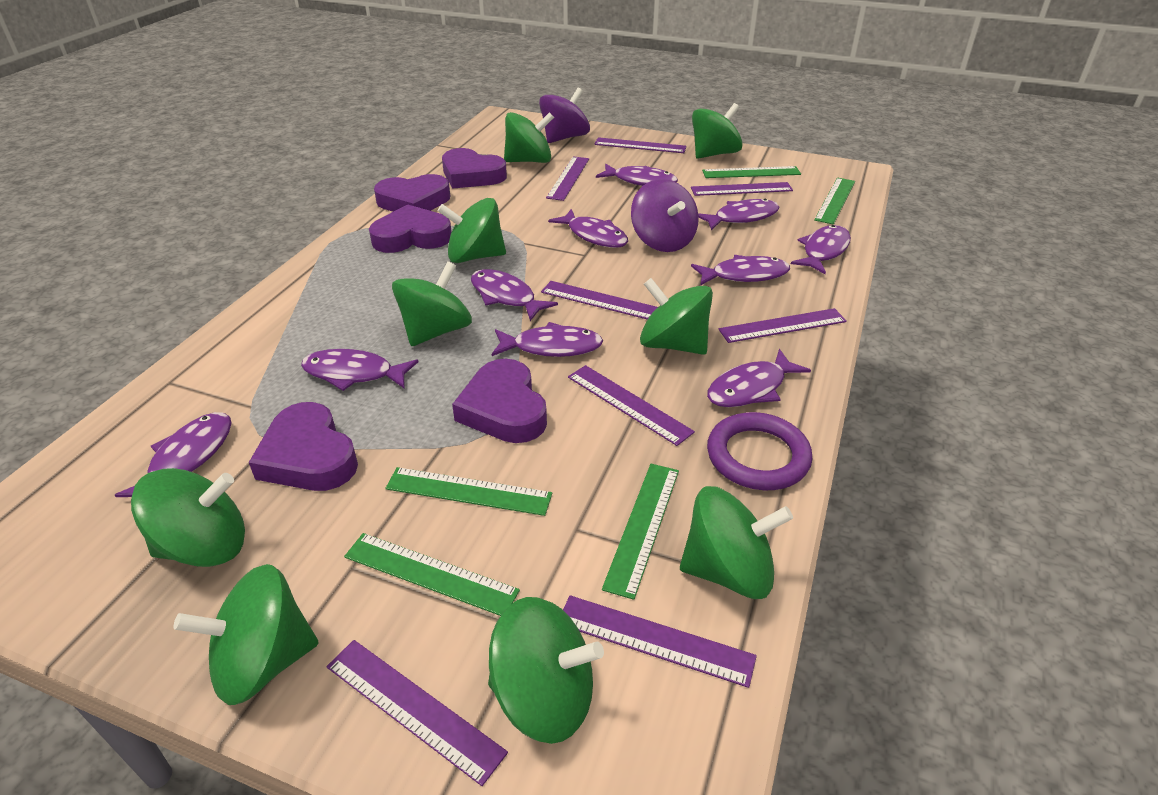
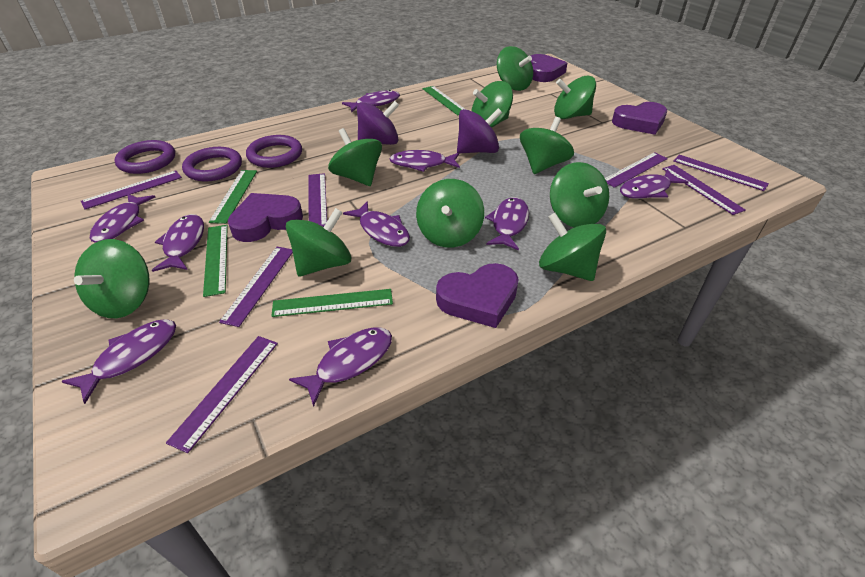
green ruler: 5 -> 4
green spinning top: 9 -> 10
purple fish: 10 -> 9
purple heart: 5 -> 4
purple ring: 1 -> 3
purple ruler: 8 -> 7

